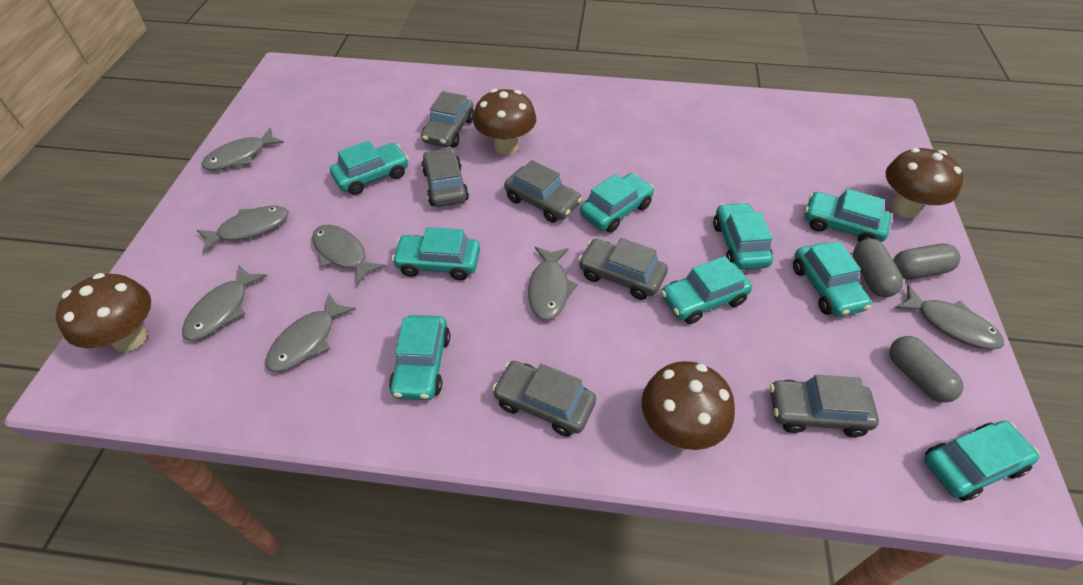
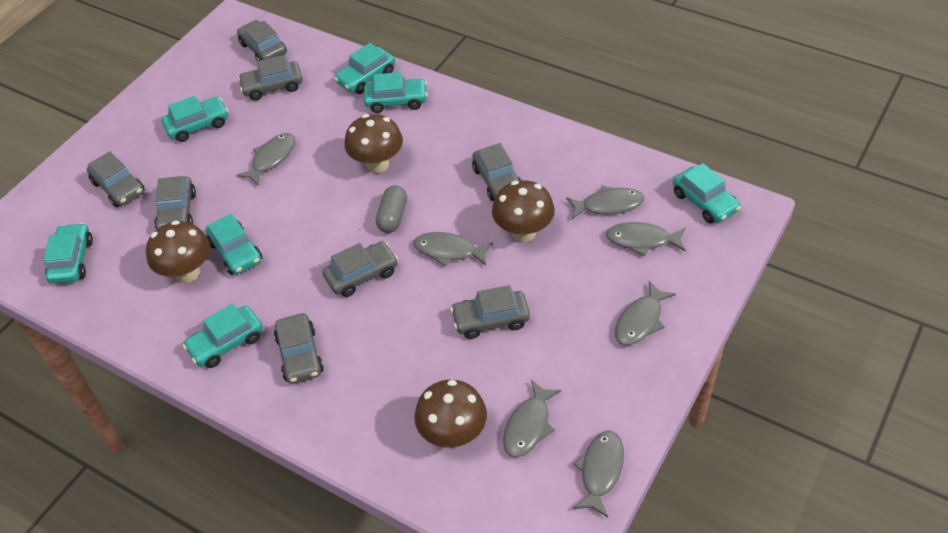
grey capsule: 3 -> 1
grey car: 6 -> 8
turquoise car: 9 -> 7

